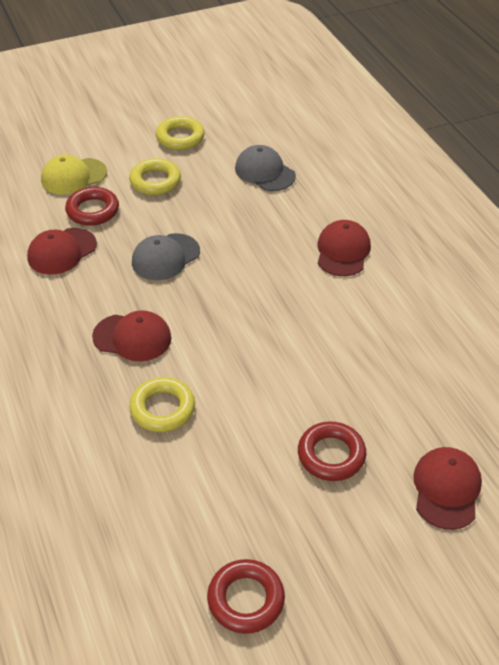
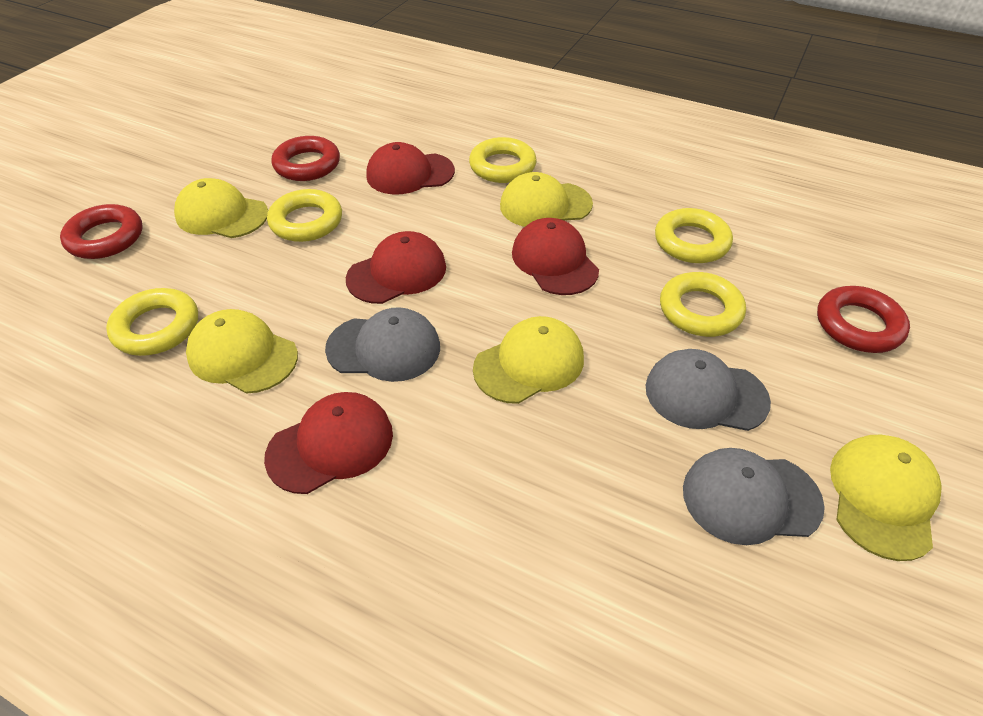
grey cap: 2 -> 3
yellow cap: 1 -> 5
yellow ring: 3 -> 5

